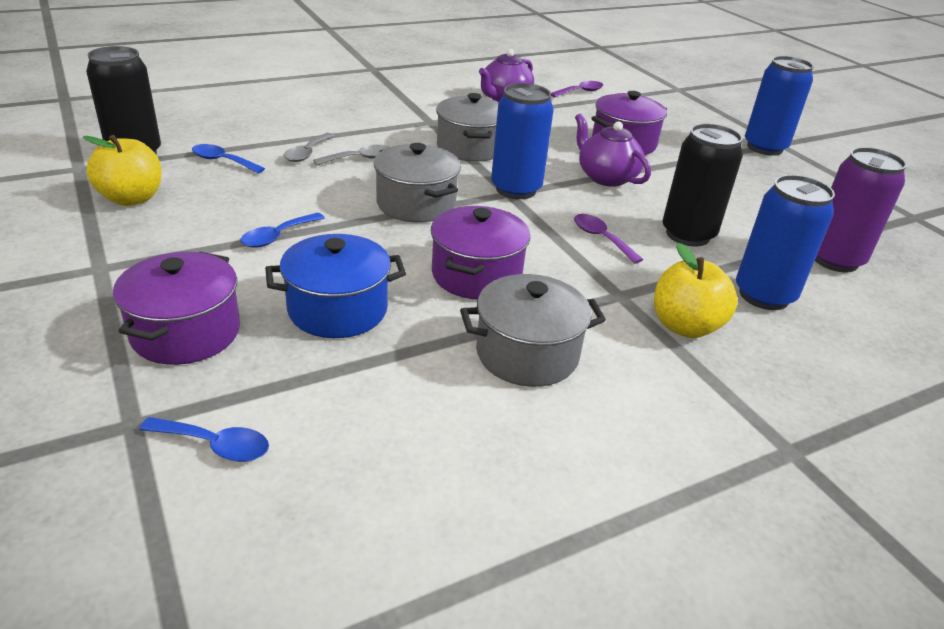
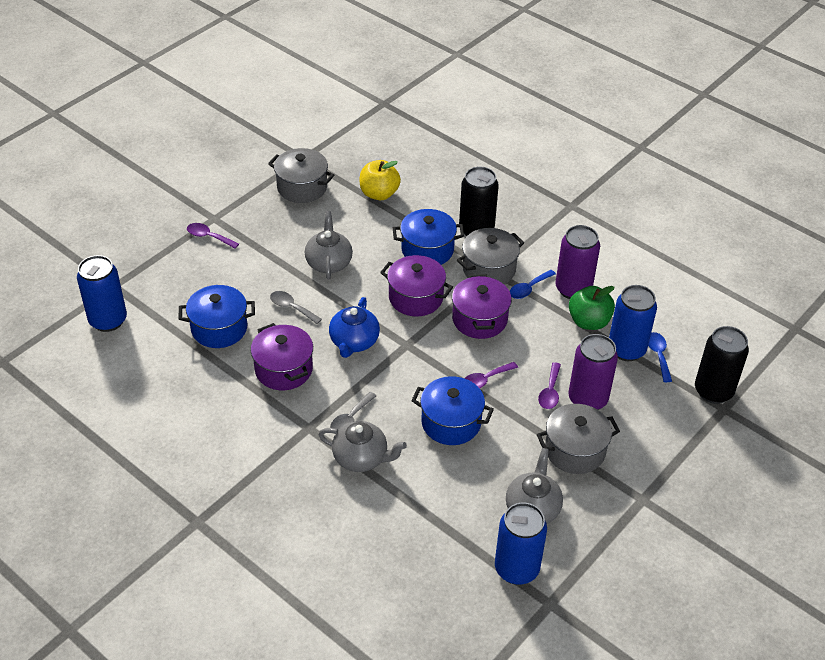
blue pot: 1 -> 3
blue spoon: 3 -> 2
blue teapot: 0 -> 1
green apple: 0 -> 1
grey teapot: 0 -> 3
purple can: 1 -> 2
purple spoon: 2 -> 3
purple teapot: 2 -> 0
yellow apple: 2 -> 1

